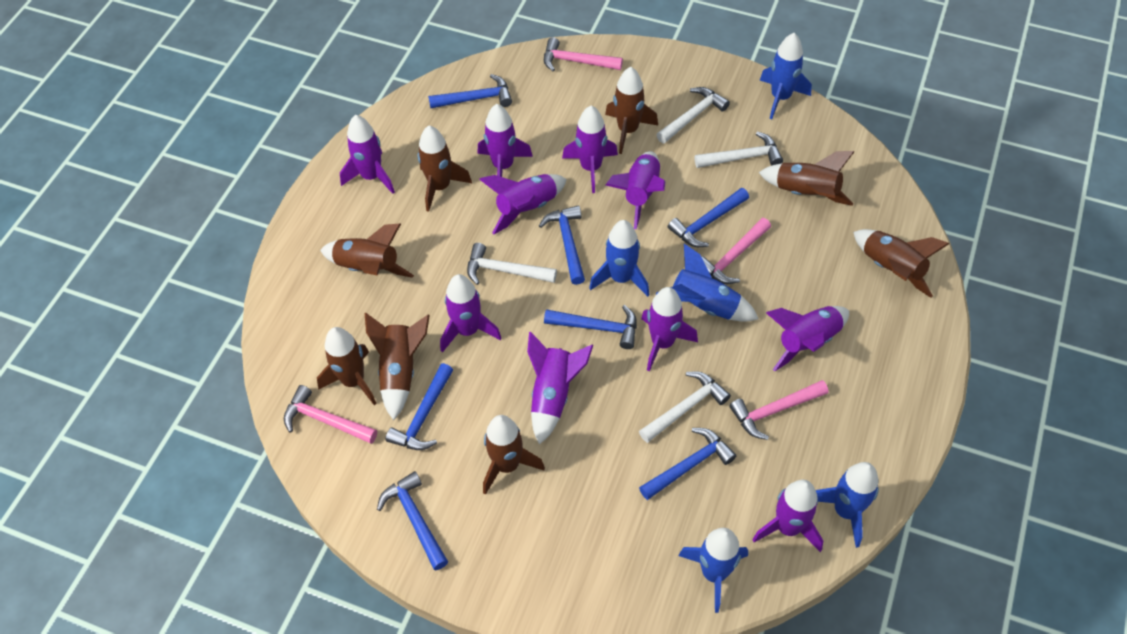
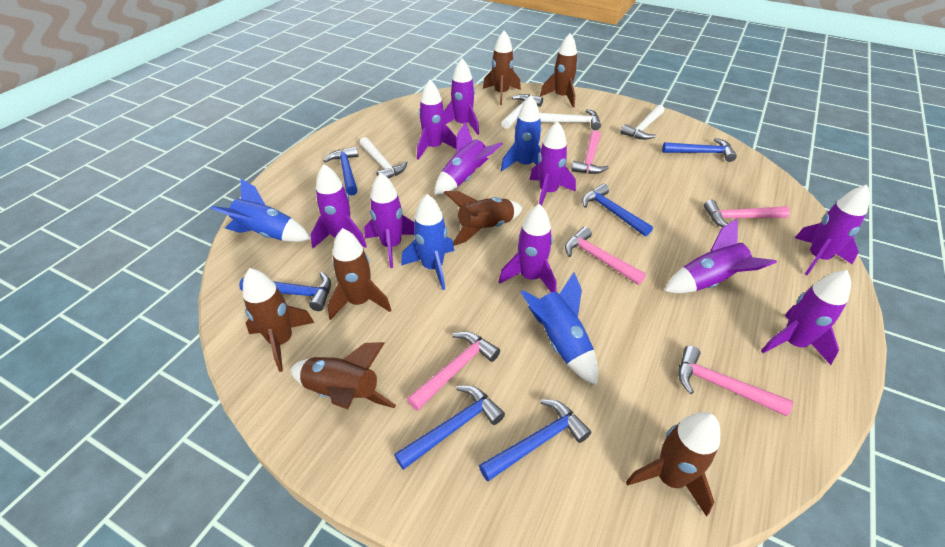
blue hammer: 7 -> 6
blue rocket: 5 -> 4
brown rocket: 8 -> 7
pink hammer: 4 -> 5

